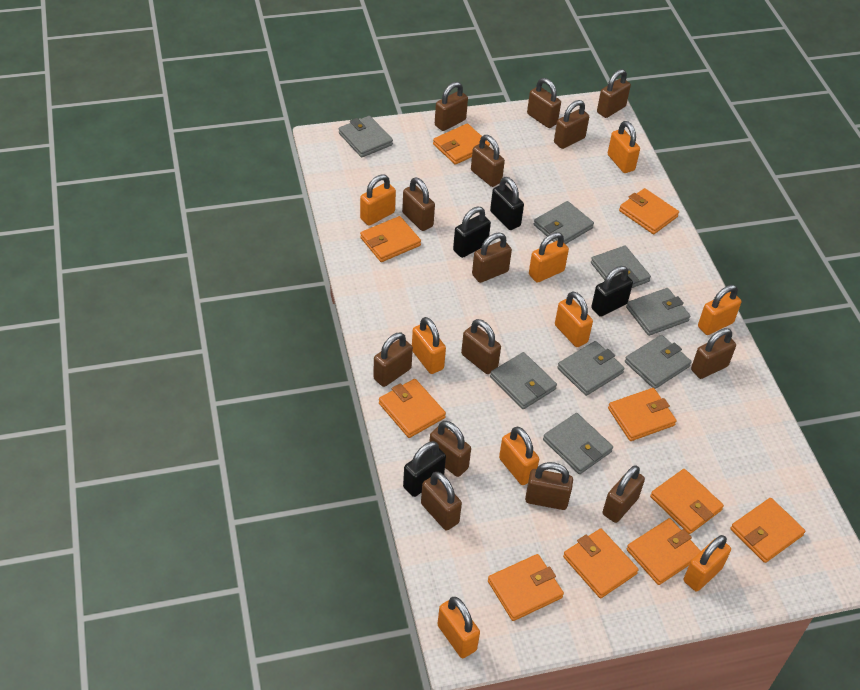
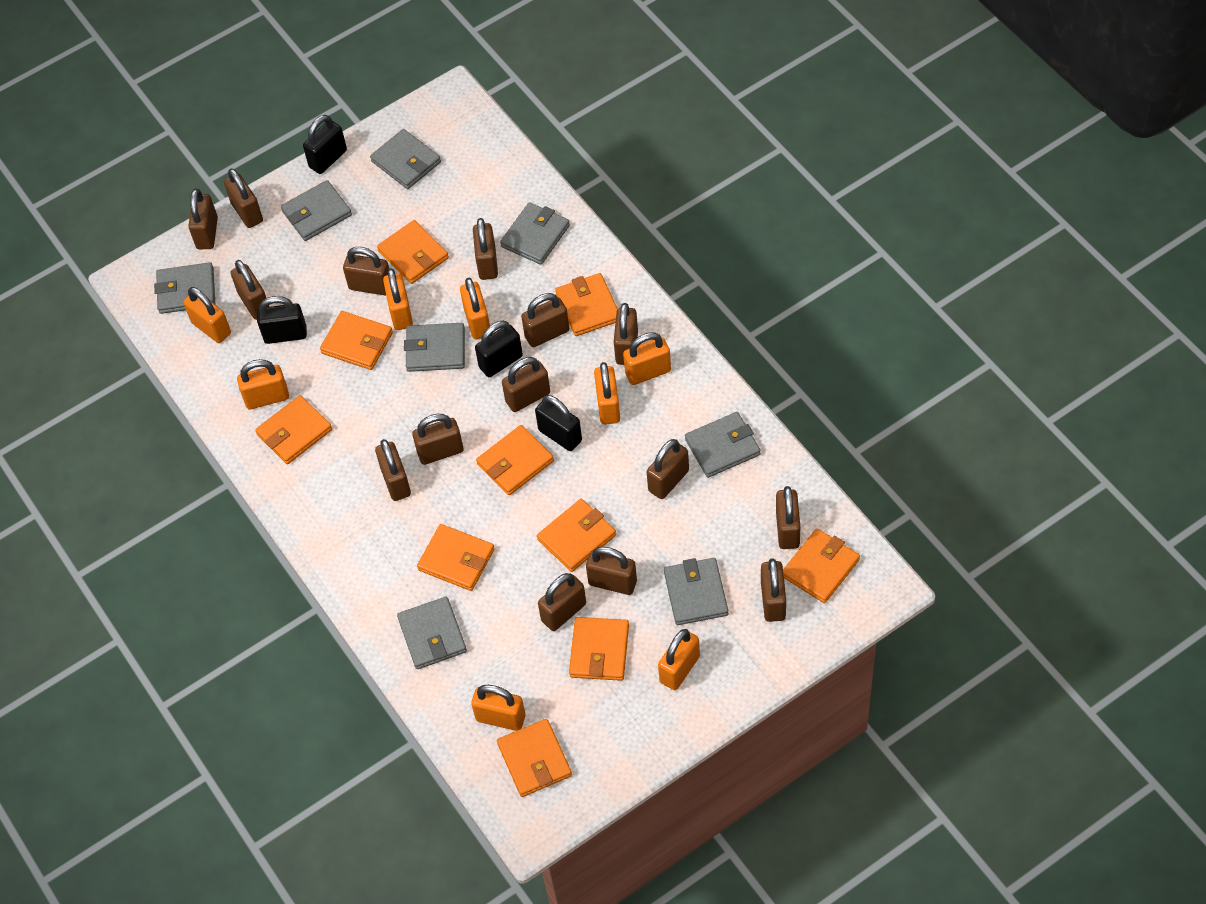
brown padlock: 14 -> 15
orange padlock: 9 -> 8

